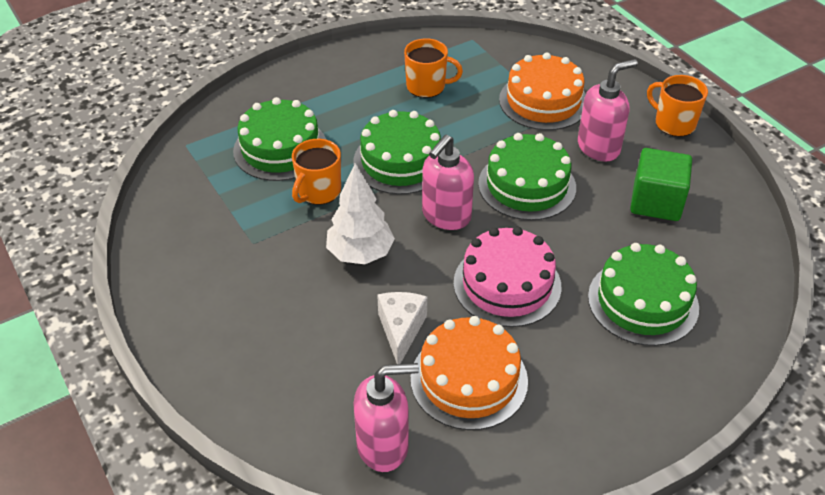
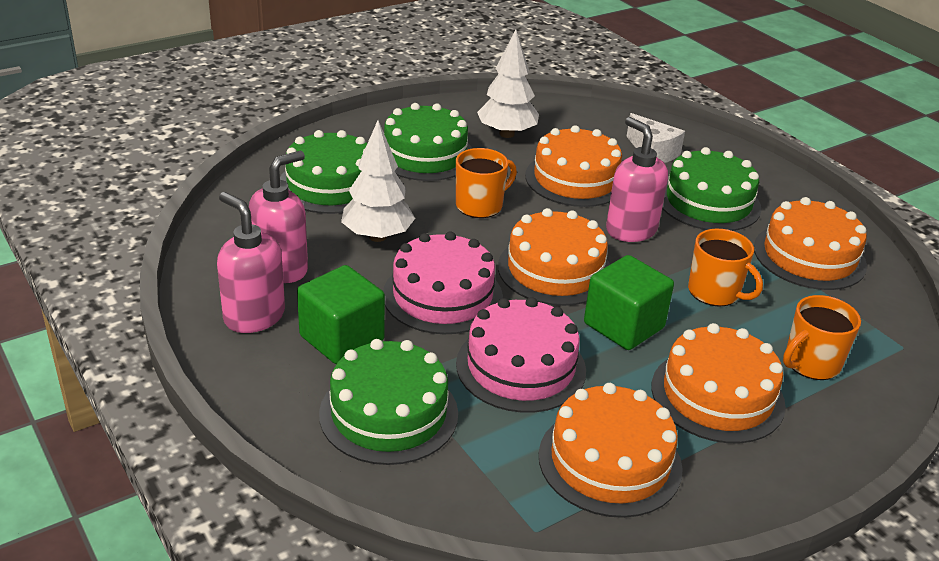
green cube: 1 -> 2
orange cake: 2 -> 5
pink cake: 1 -> 2
white tree: 1 -> 2

